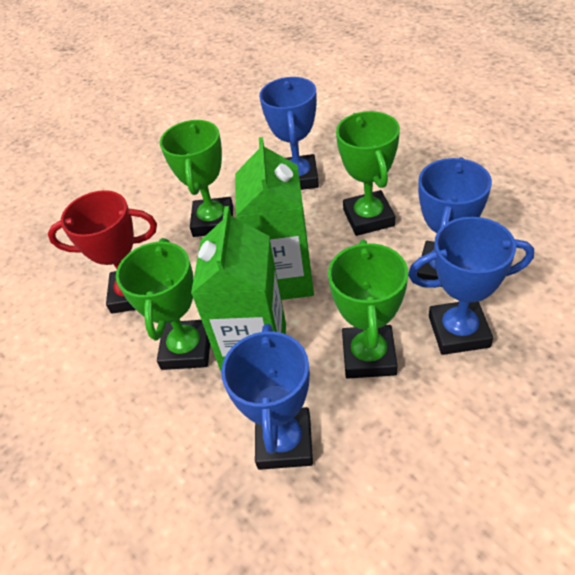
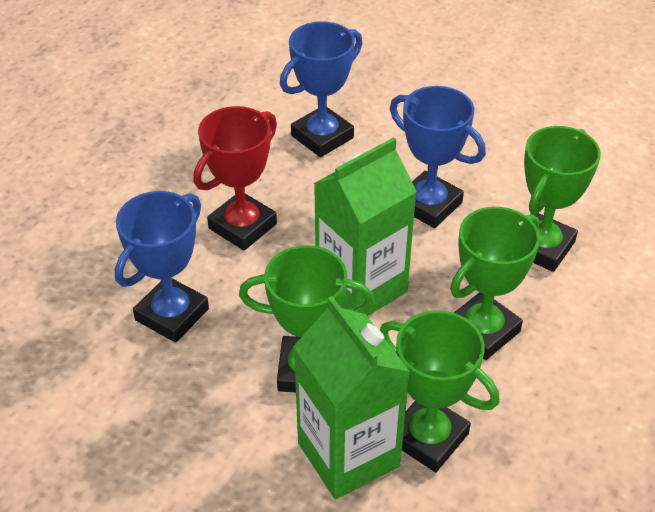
blue trophy: 4 -> 3

